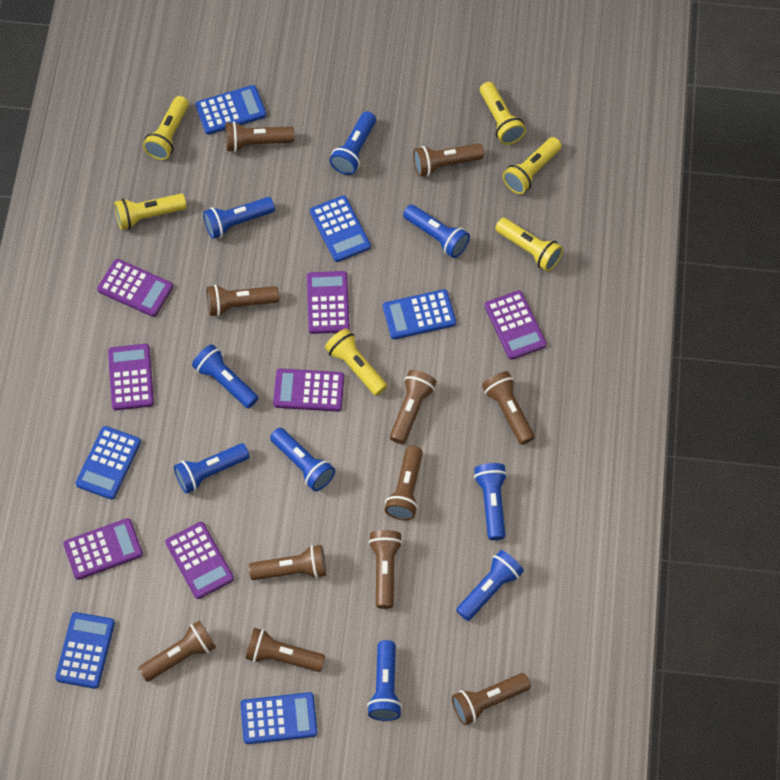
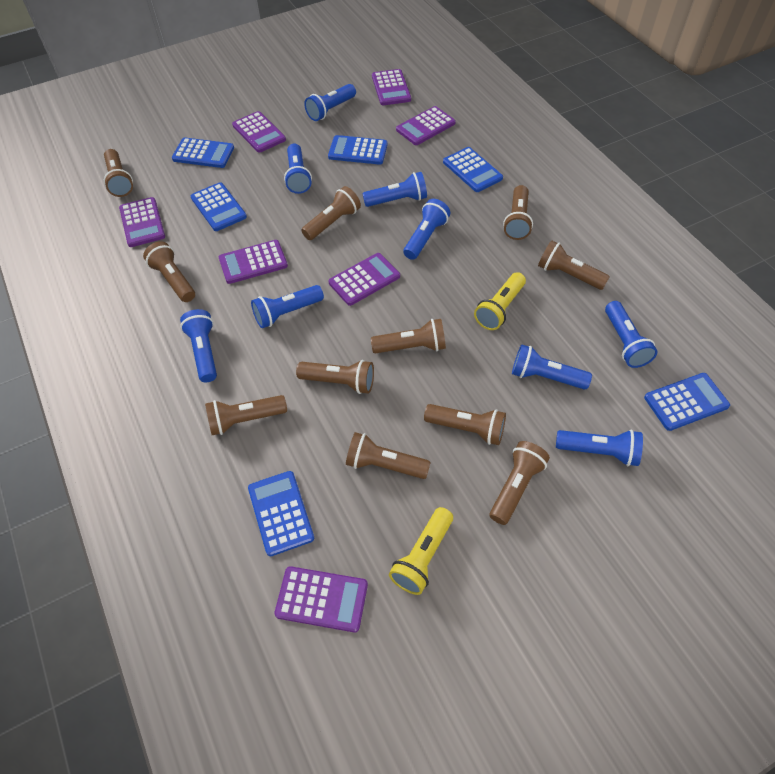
yellow flashlight: 6 -> 2

